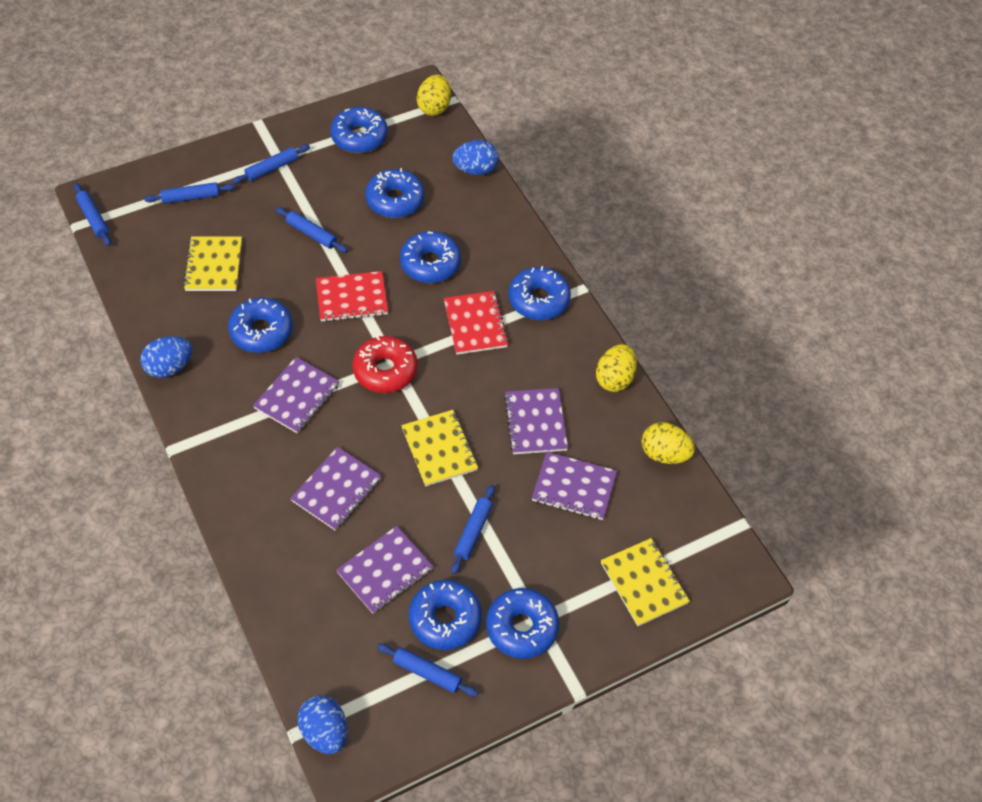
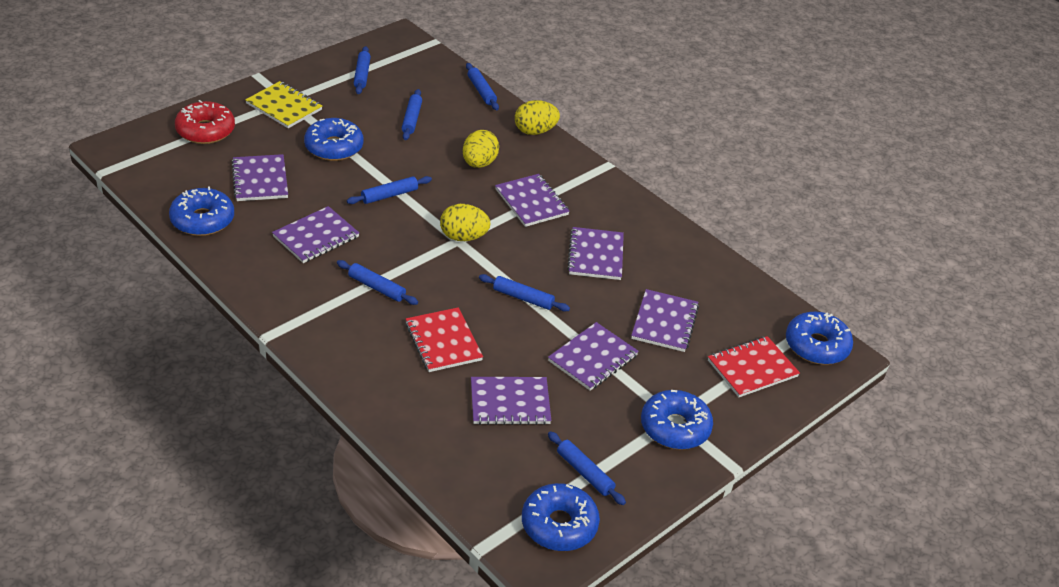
blue donut: 7 -> 5
blue egg: 3 -> 0
blue rolling pin: 6 -> 7
purple notebook: 5 -> 7
yellow notebook: 3 -> 1

